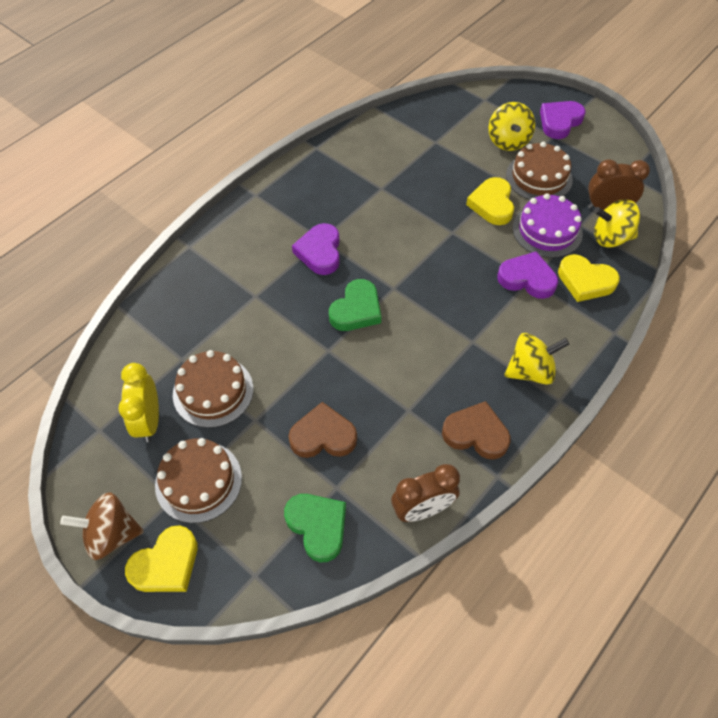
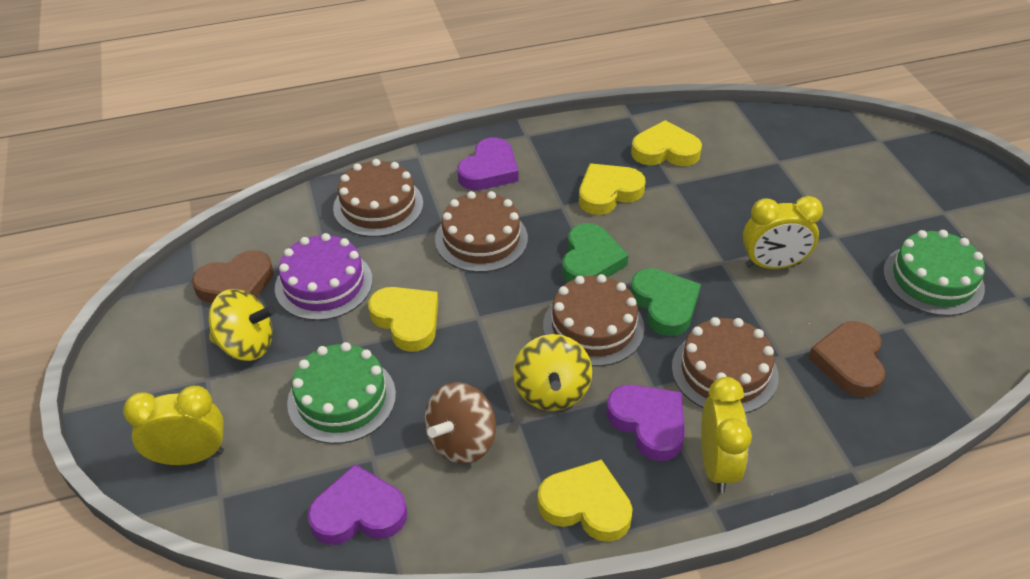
brown cake: 3 -> 4
brown clock: 2 -> 0
green cake: 0 -> 2
yellow clock: 1 -> 3
yellow heart: 3 -> 4
yellow spinning top: 3 -> 2

